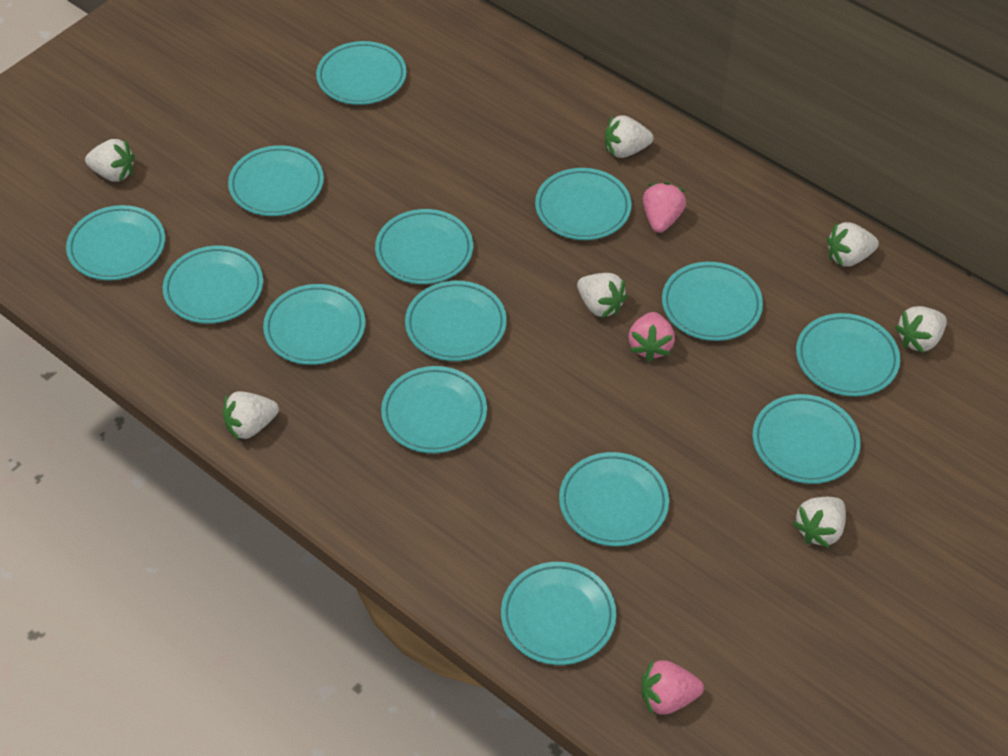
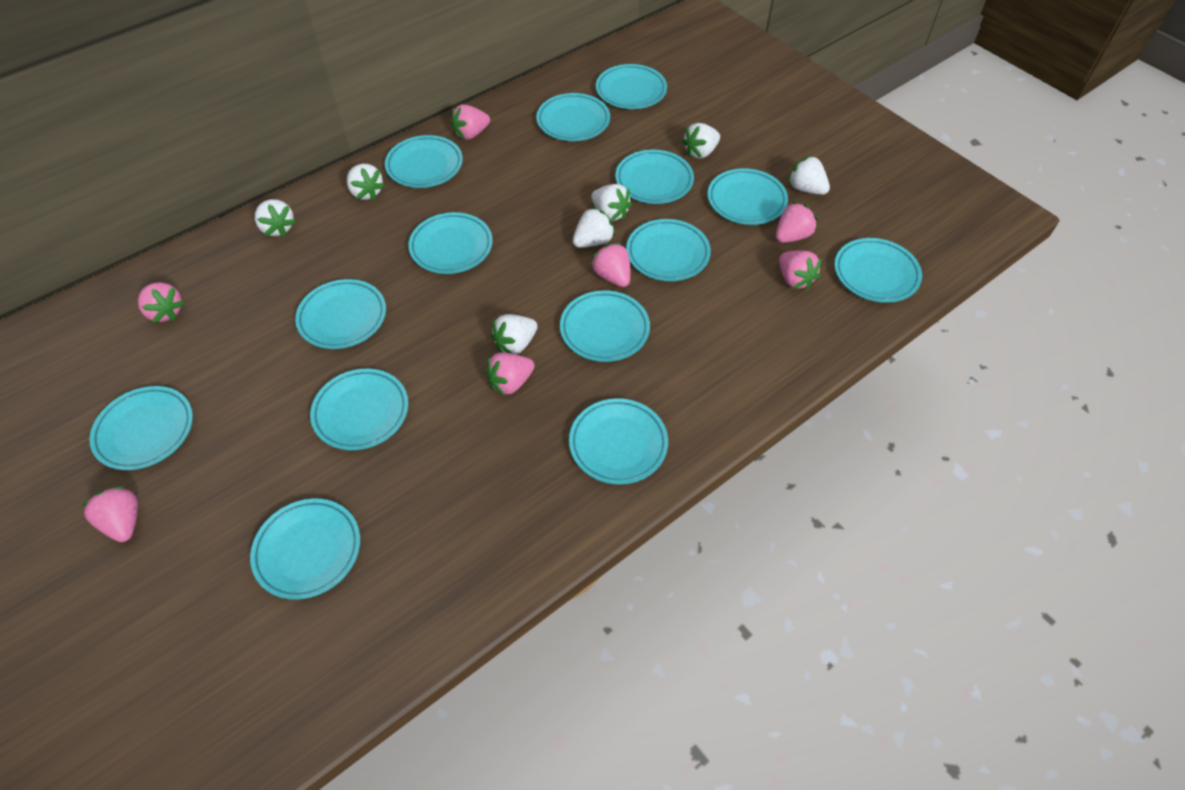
pink strawberry: 3 -> 7

